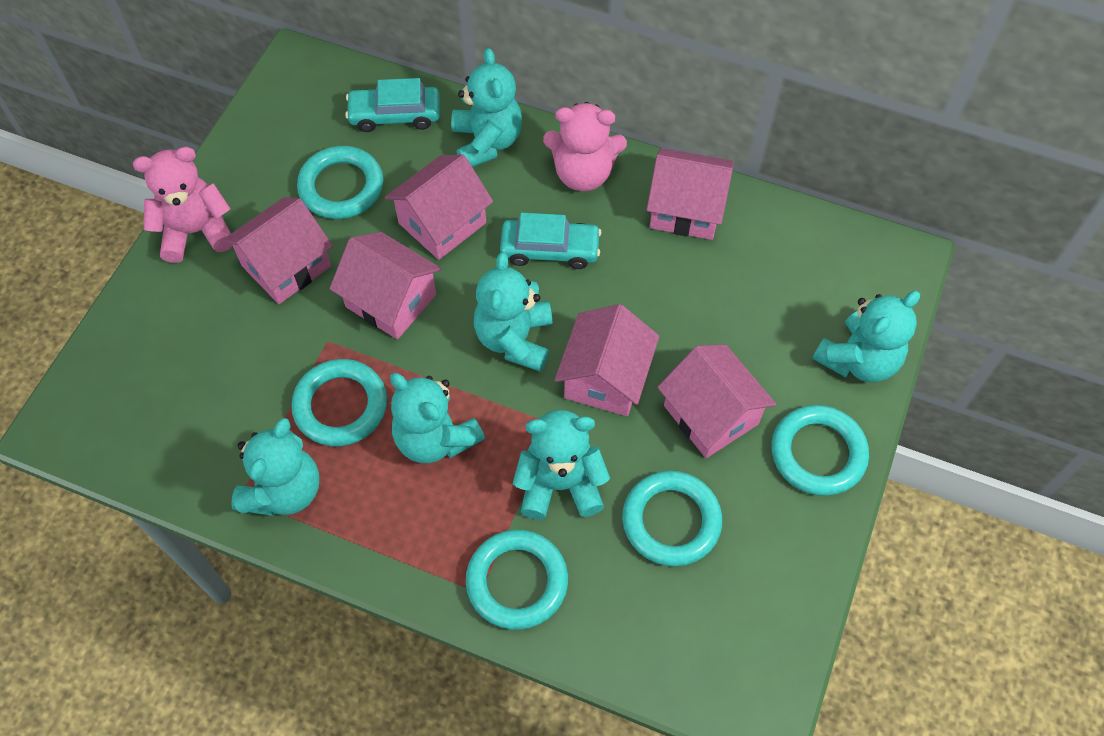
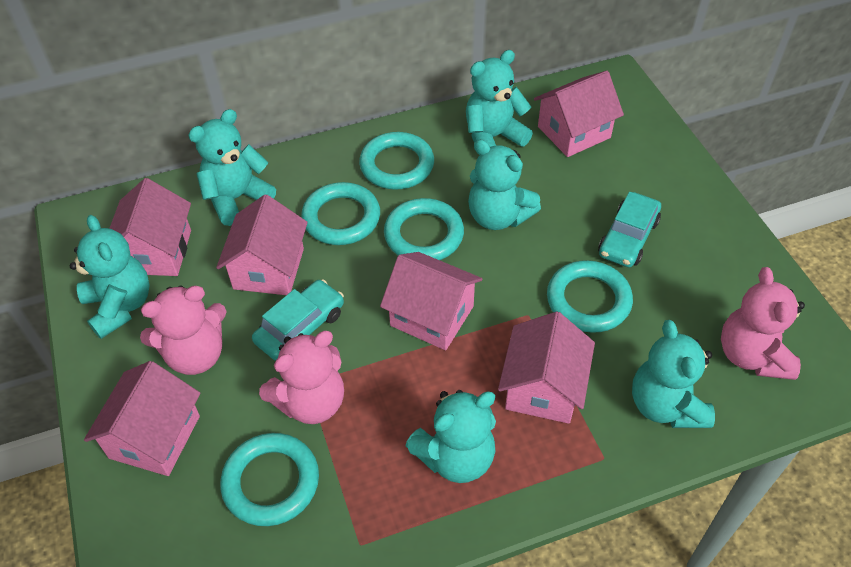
pink teddy bear: 2 -> 3

